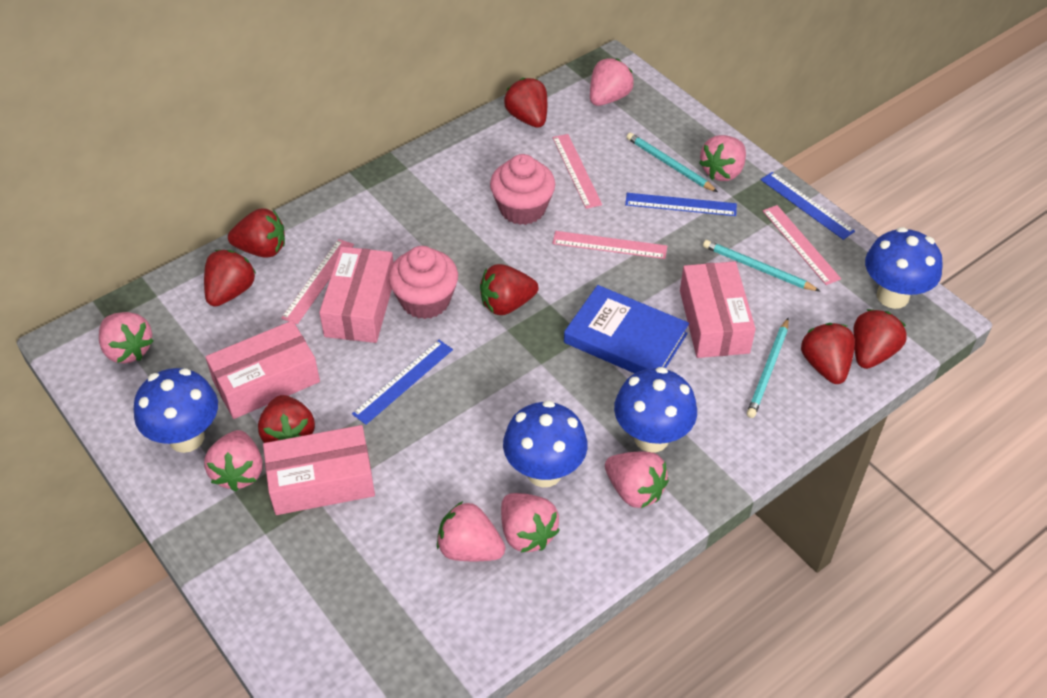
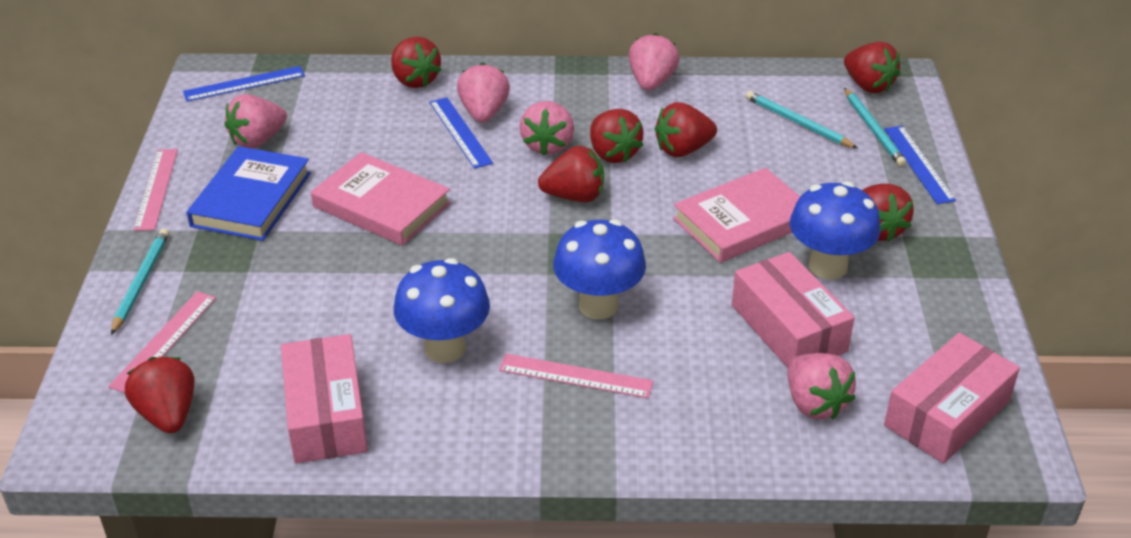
blue mushroom: 4 -> 3
pink book: 0 -> 2
pink box: 4 -> 3
pink cupcake: 2 -> 0
pink ruler: 4 -> 3
pink strawberry: 7 -> 5

